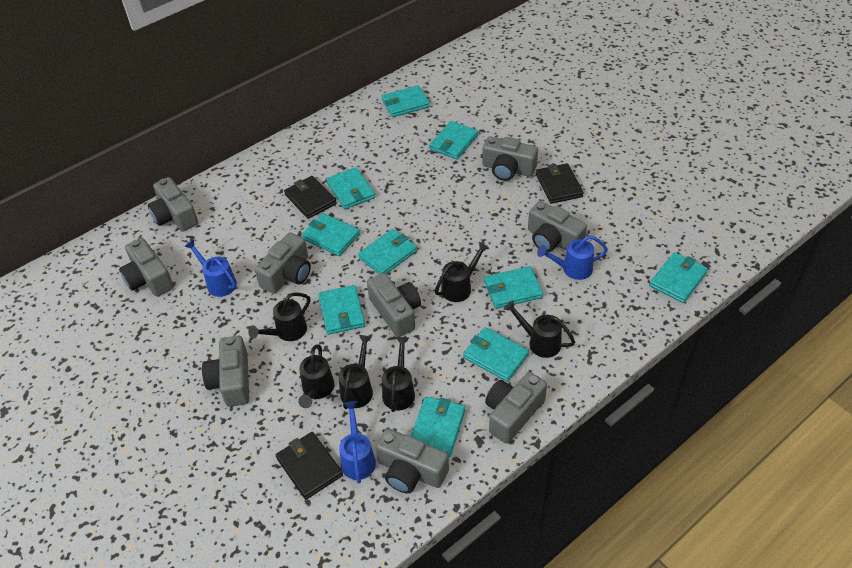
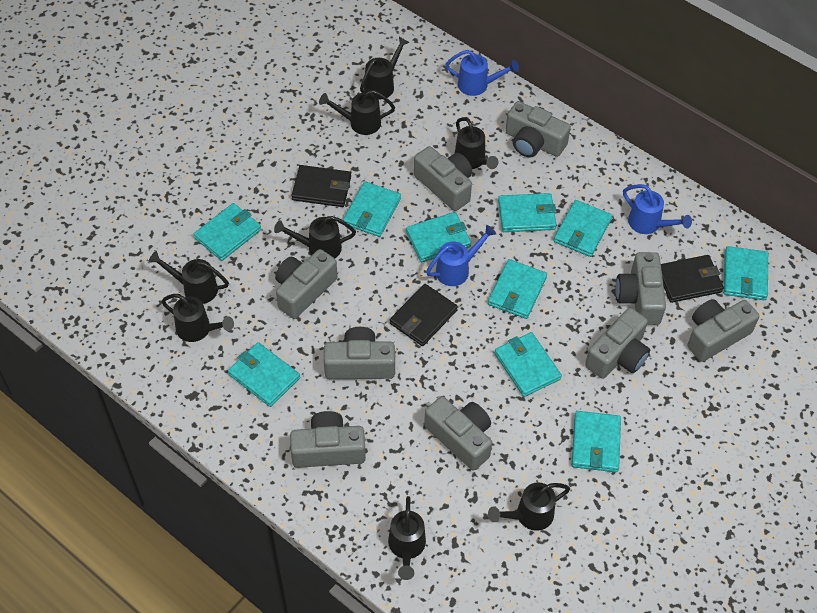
black watering can: 6 -> 8

